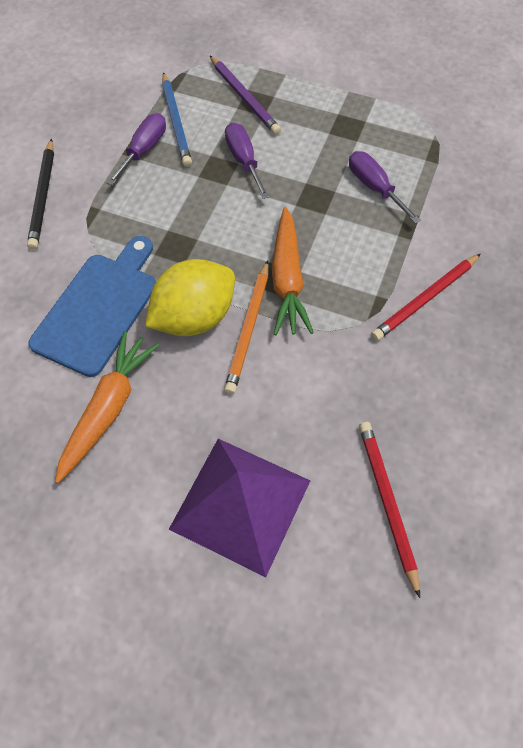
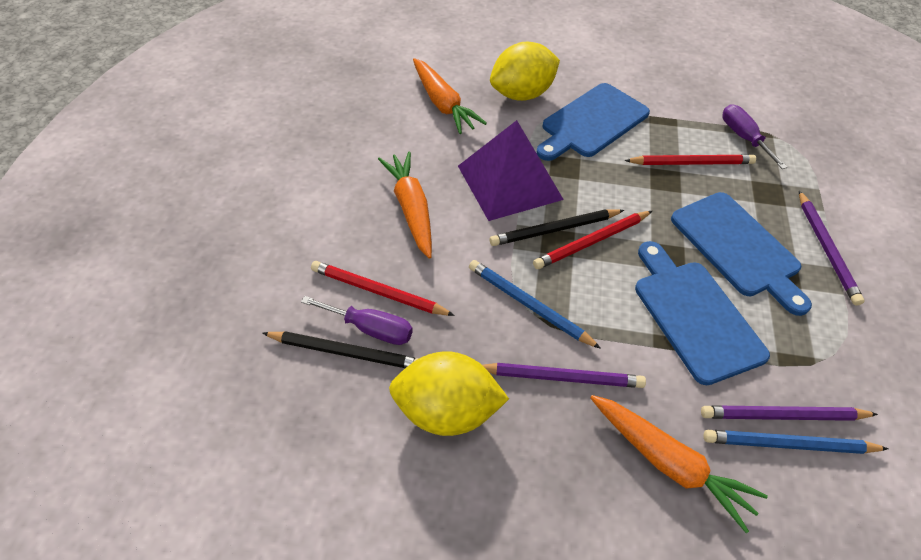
black pencil: 1 -> 2
blue cutting board: 1 -> 3
blue pencil: 1 -> 2
orange carrot: 2 -> 3
orange pencil: 1 -> 0
purple pencil: 1 -> 3
purple screwdriver: 3 -> 2
red pencil: 2 -> 3
yellow lemon: 1 -> 2

